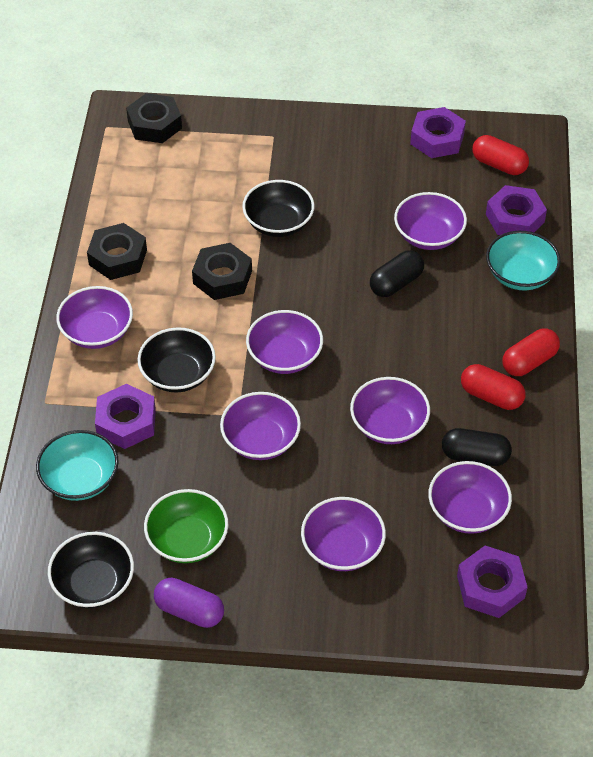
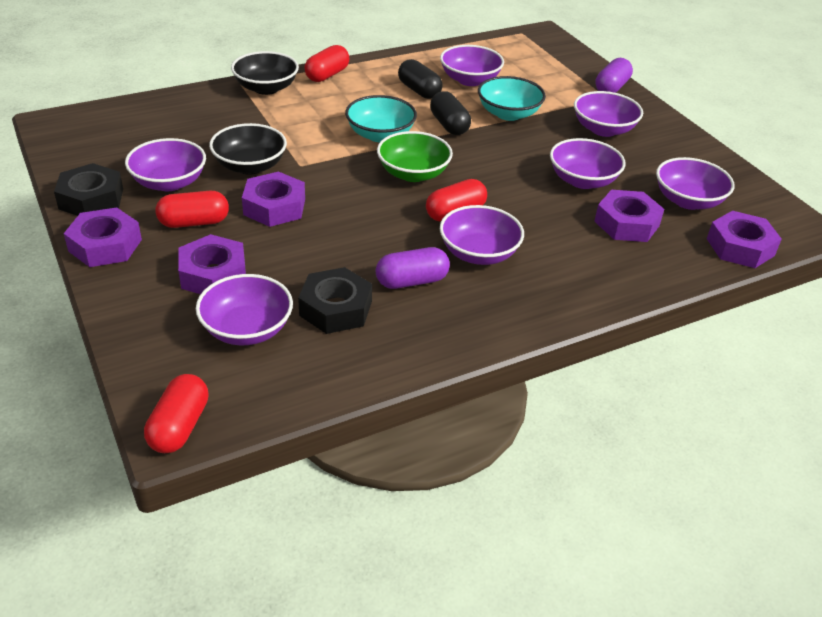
black bowl: 3 -> 2
black nut: 3 -> 2
purple capsule: 1 -> 2
purple nut: 4 -> 5
red capsule: 3 -> 4

